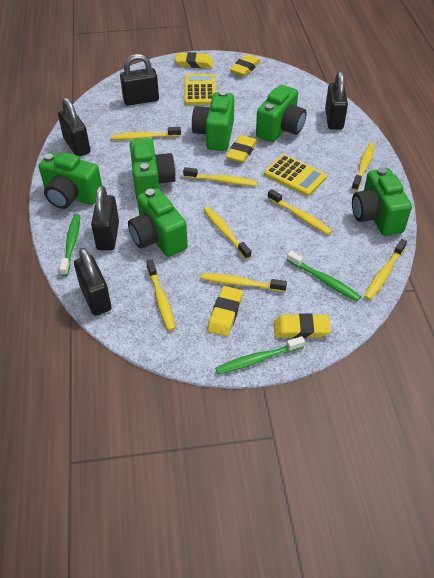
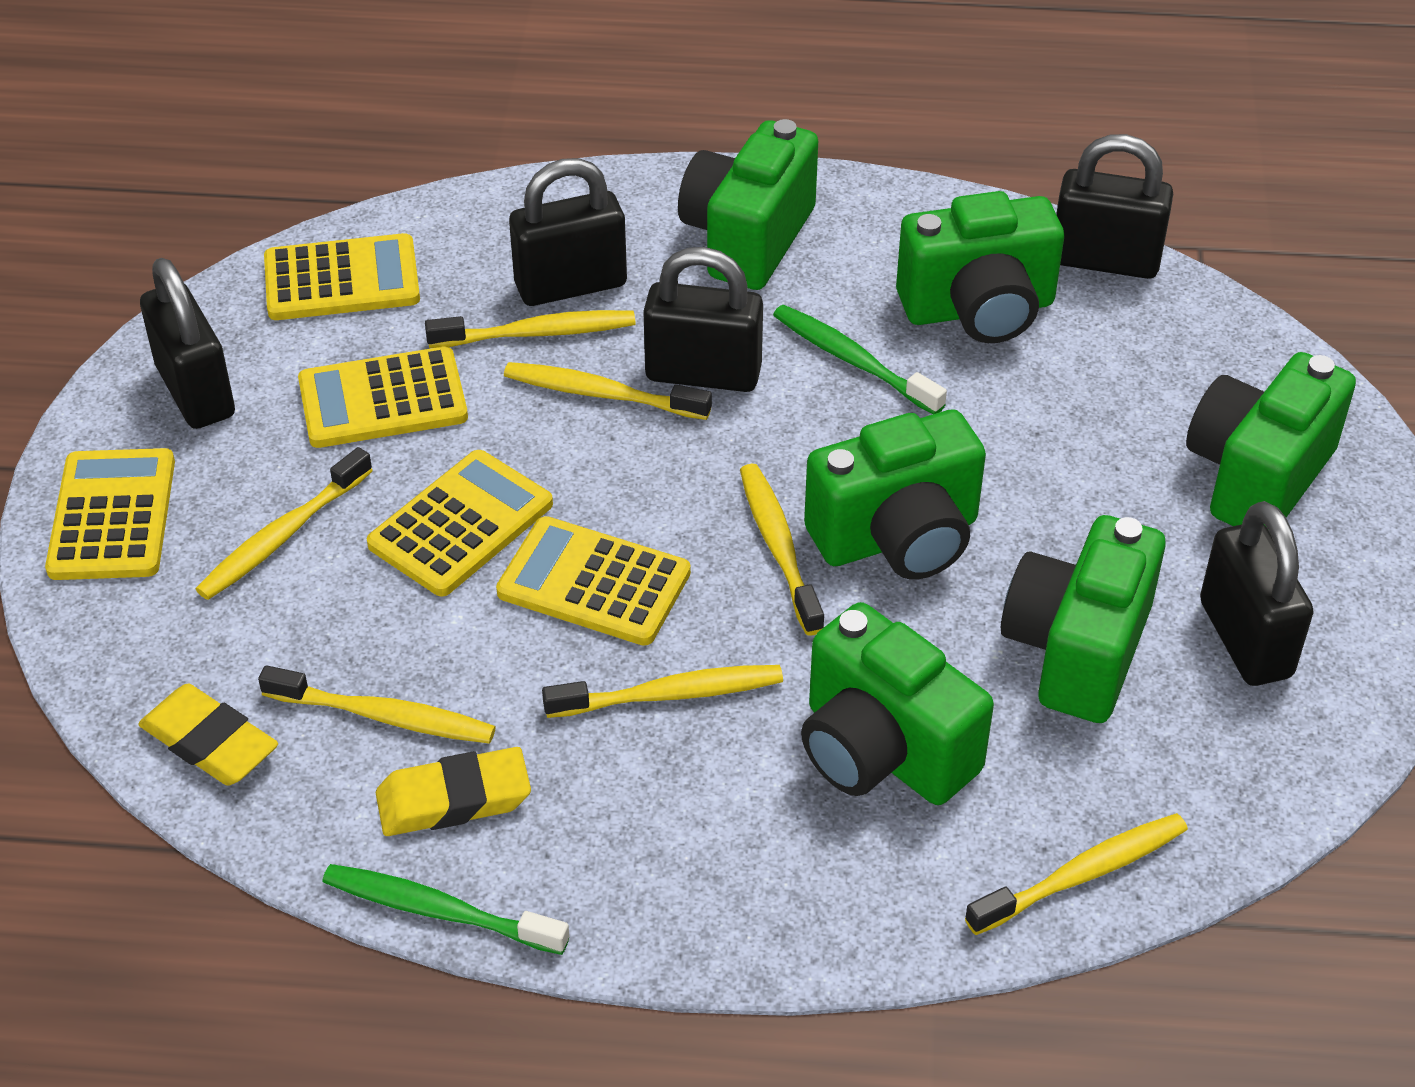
green toothbrush: 3 -> 2
yellow calculator: 2 -> 5
yellow eraser: 5 -> 2
yellow toothbrush: 8 -> 7

